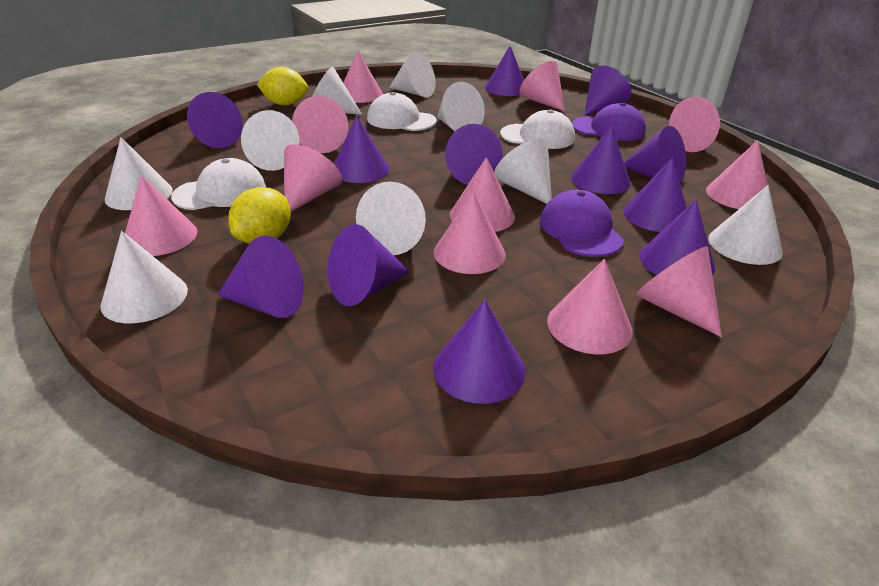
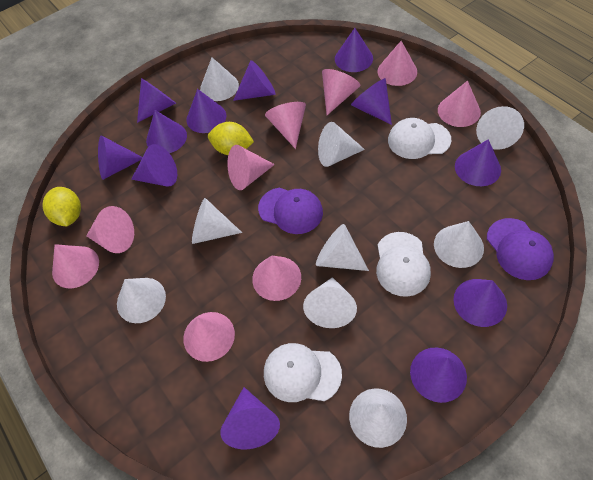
pink cone: 11 -> 9

